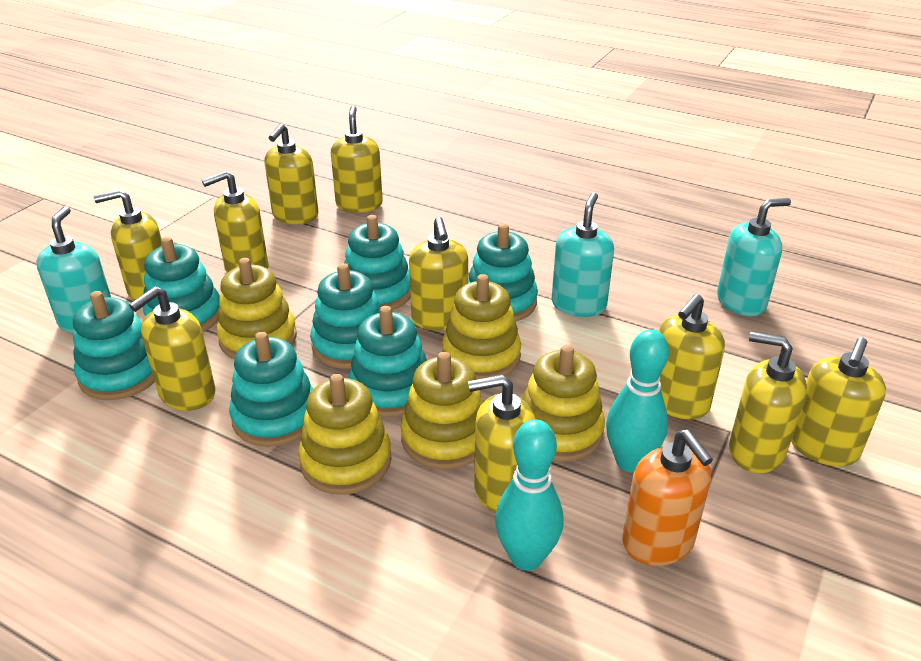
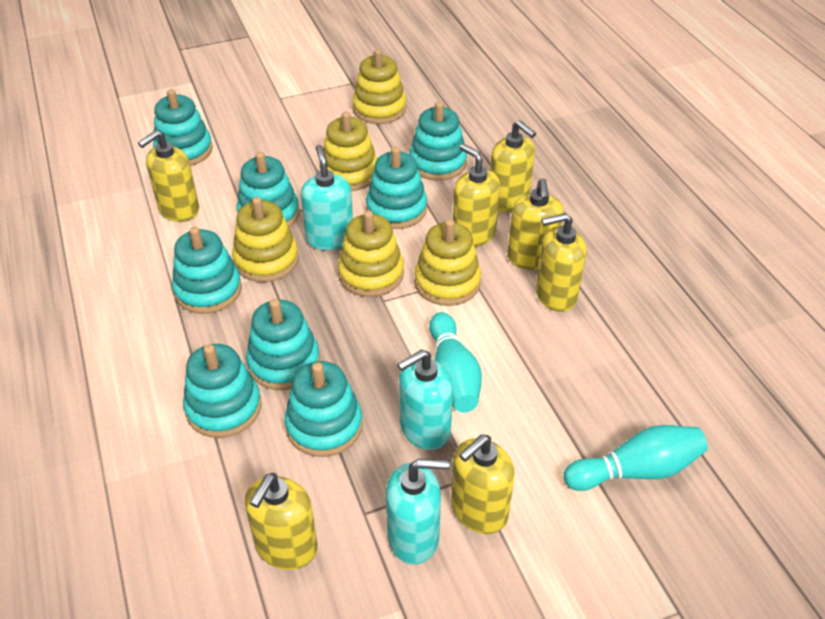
orange soap dispenser: 1 -> 0
turquoise stacking toy: 7 -> 8
yellow soap dispenser: 10 -> 7

